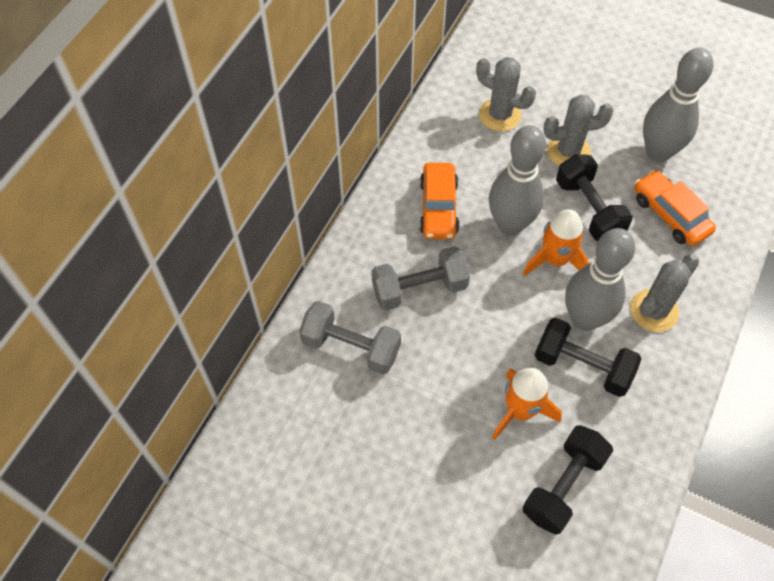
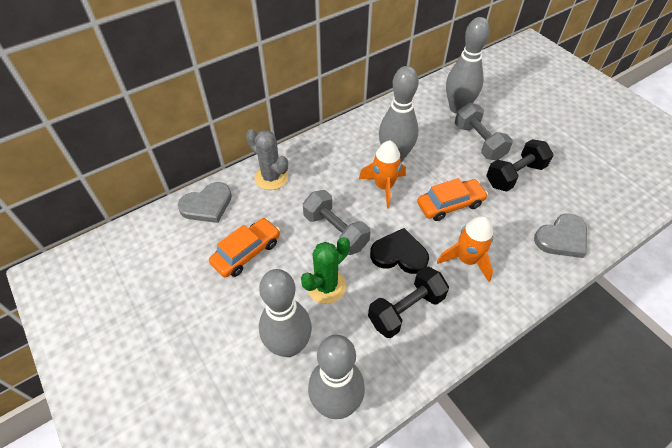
black dumbbell: 3 -> 2
black heart: 0 -> 1
green cactus: 0 -> 1
grey bowling pin: 3 -> 4
grey cactus: 3 -> 1
grey heart: 0 -> 2

